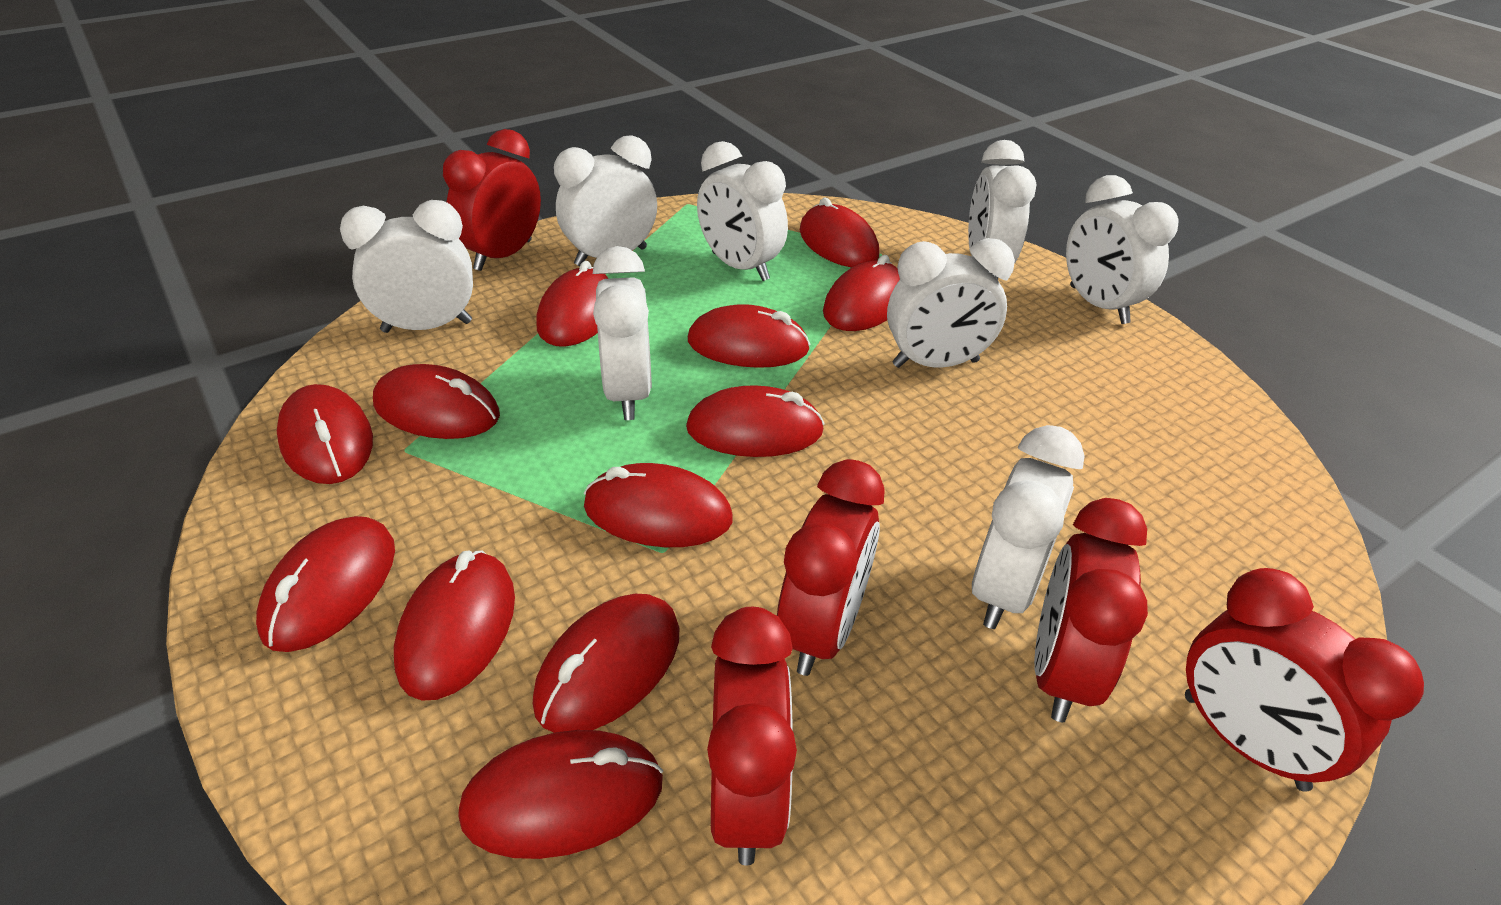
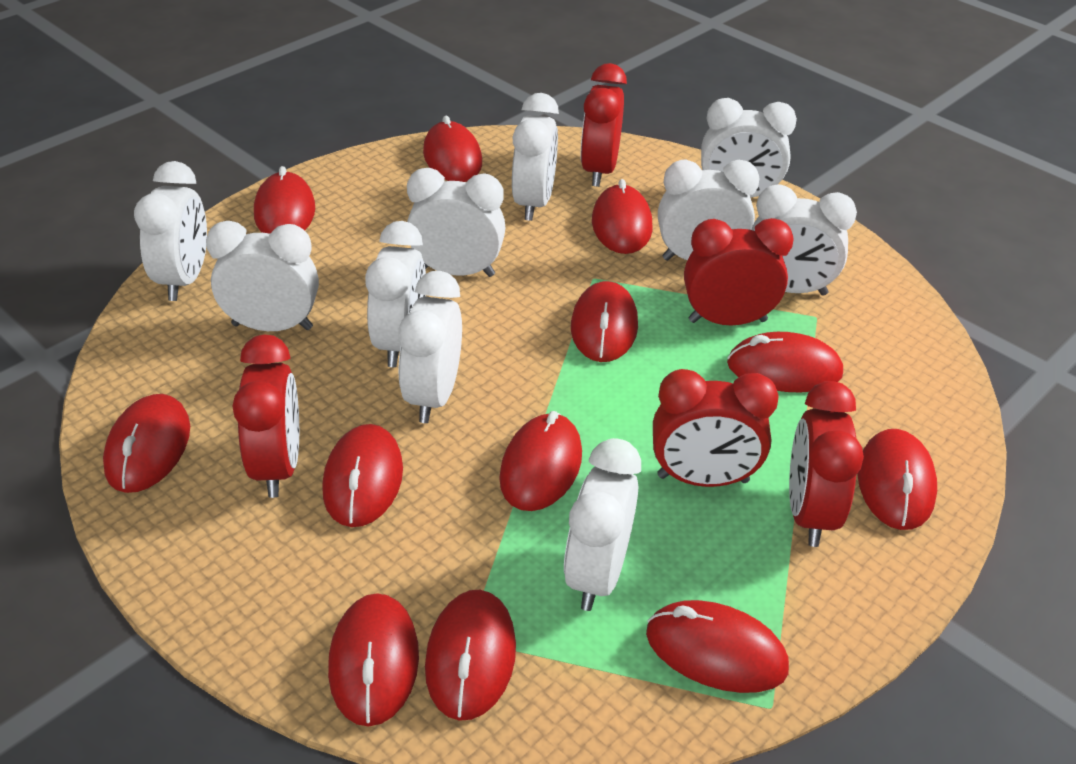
white clock: 8 -> 10

